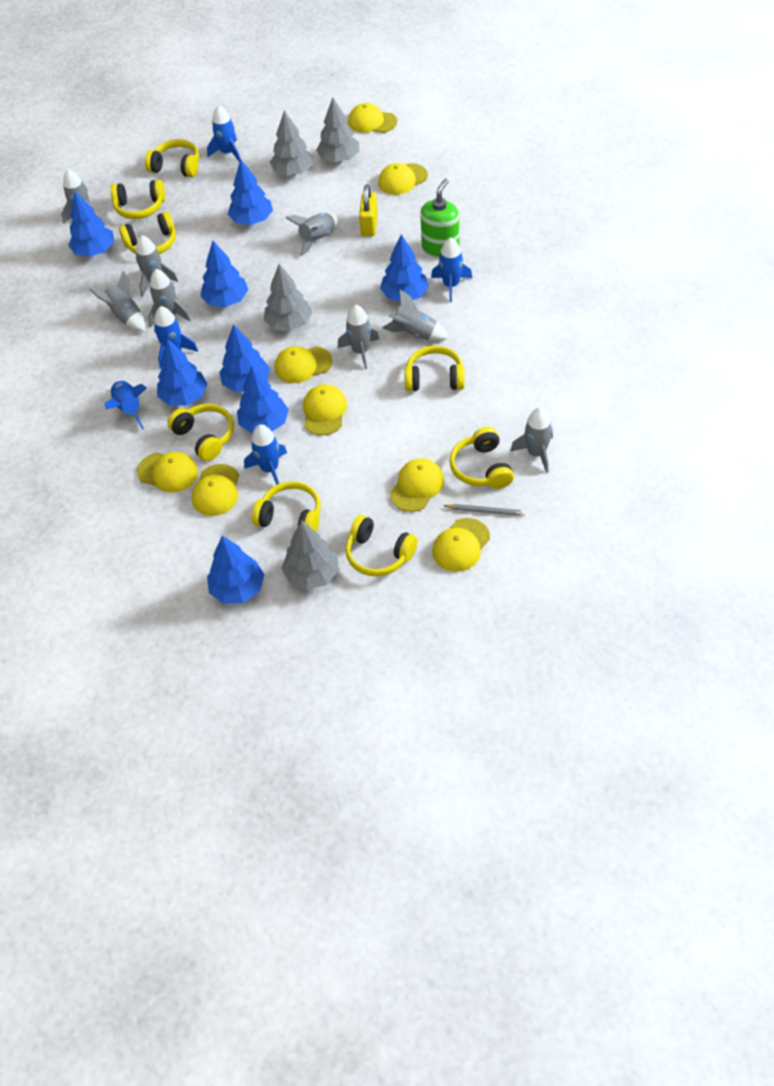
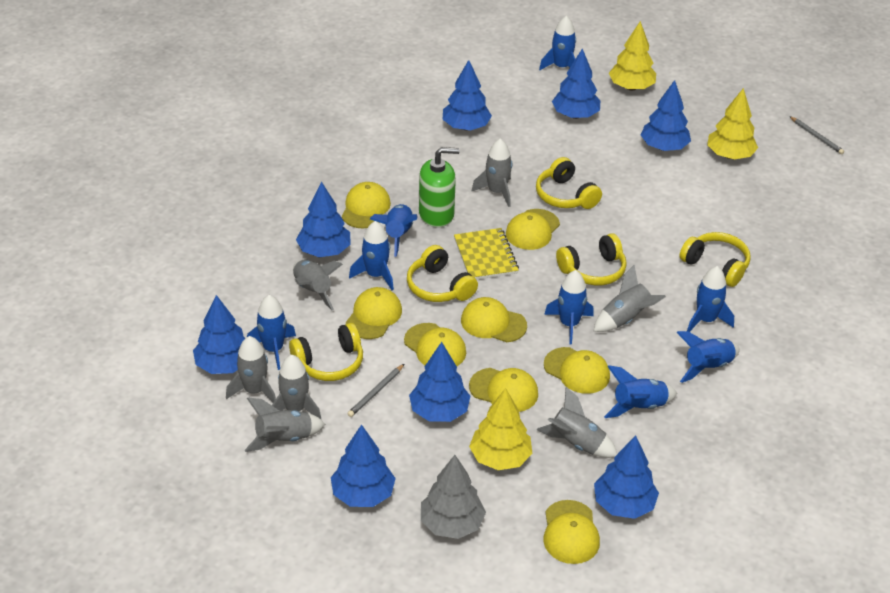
blue rocket: 5 -> 8
grey pencil: 1 -> 2
grey rocket: 8 -> 7
grey tree: 4 -> 1
yellow headphones: 8 -> 5
yellow notebook: 0 -> 1
yellow padlock: 1 -> 0
yellow tree: 0 -> 3

